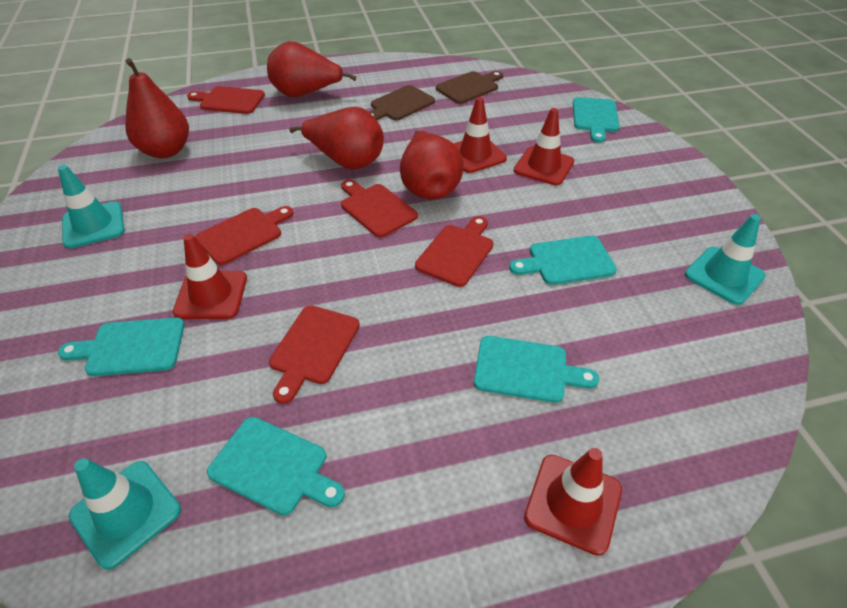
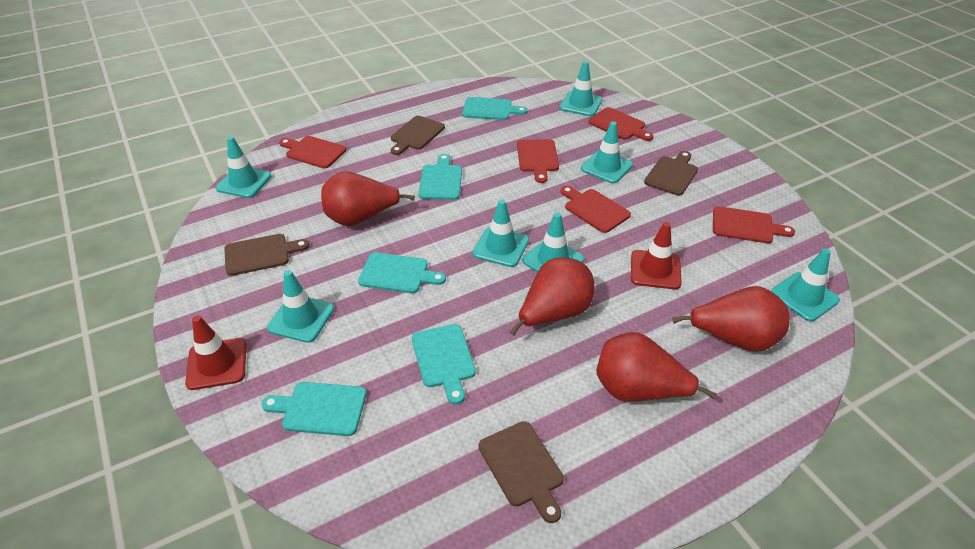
brown cutting board: 2 -> 4
red traffic cone: 4 -> 2
turquoise traffic cone: 3 -> 7

